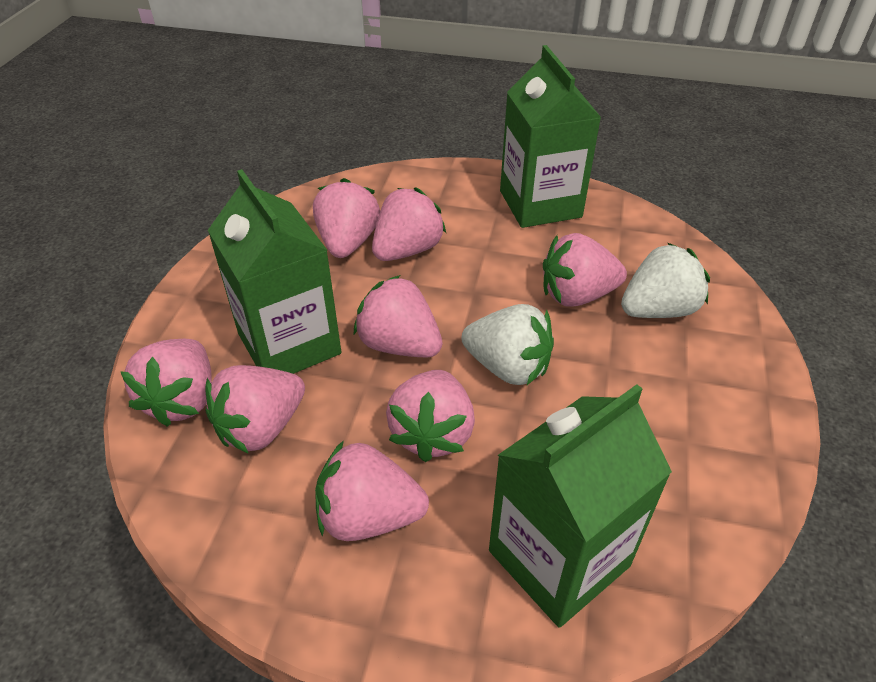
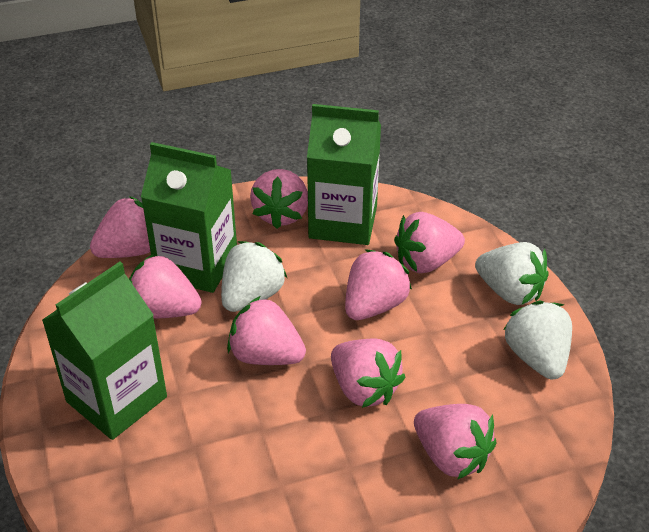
white strawberry: 2 -> 3

